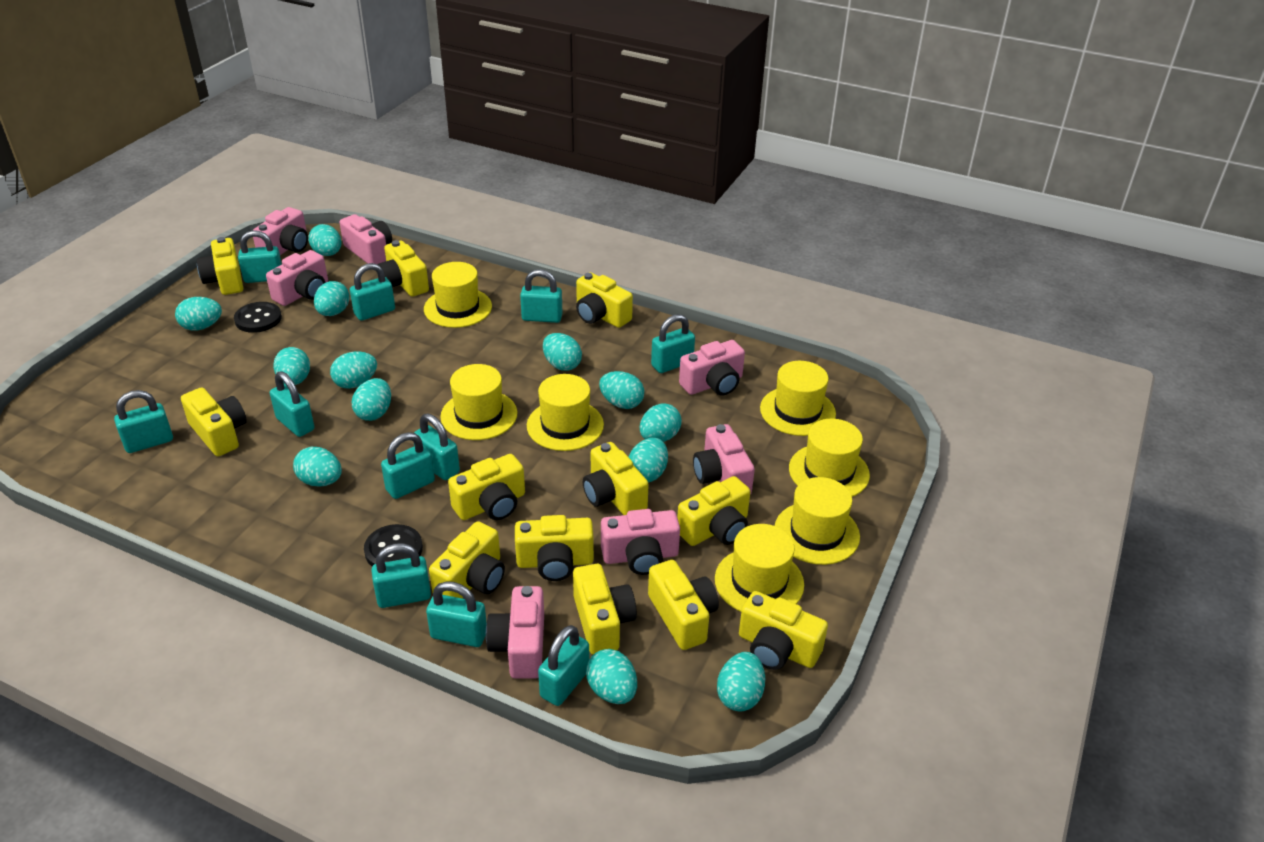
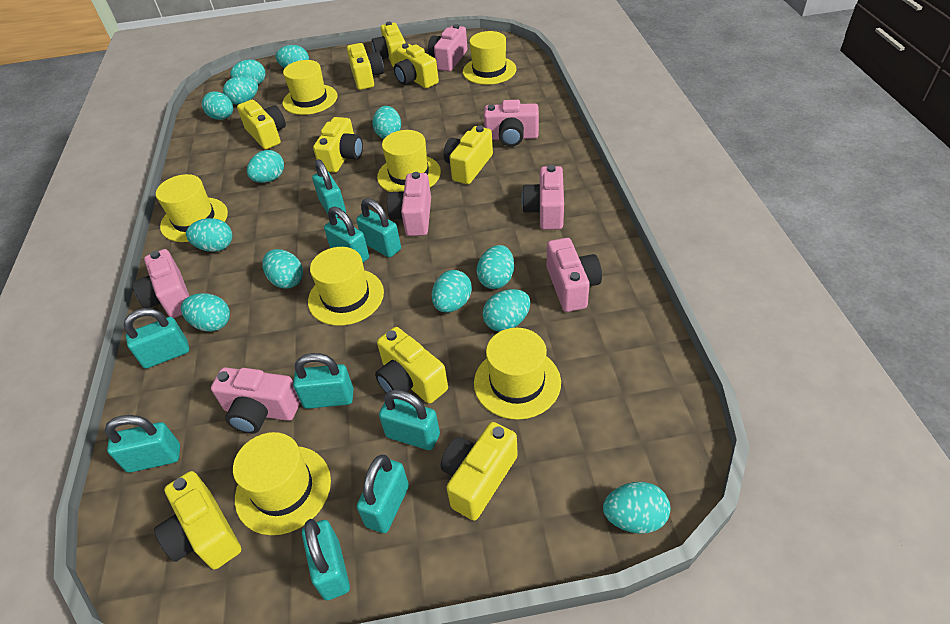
black button: 2 -> 0
turquoise padlock: 11 -> 9
yellow camera: 12 -> 9

